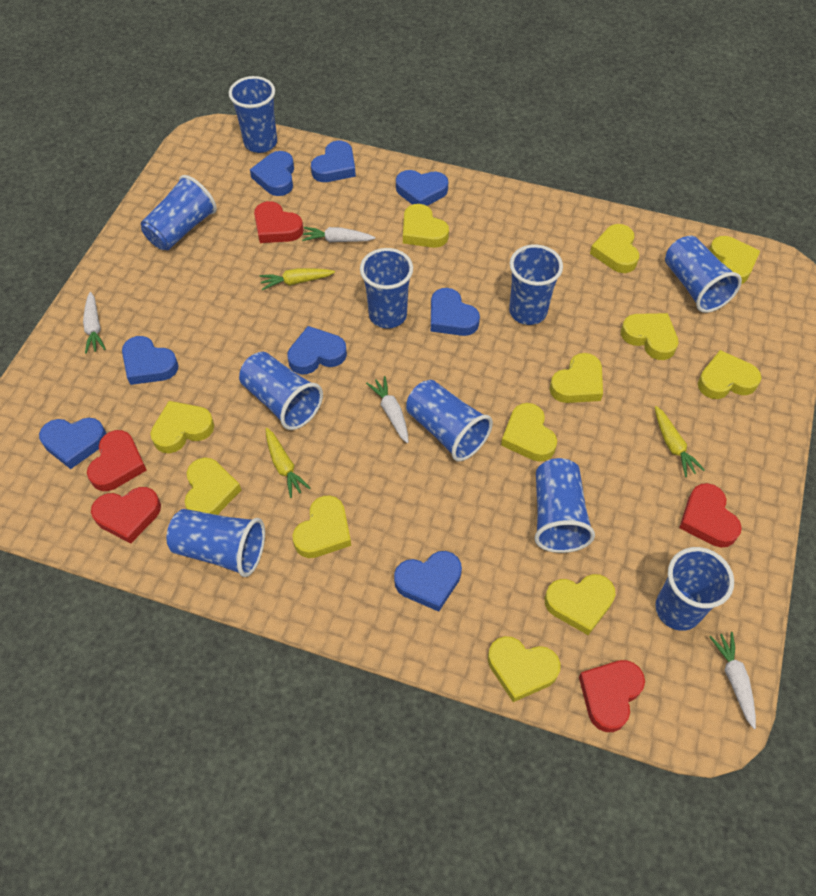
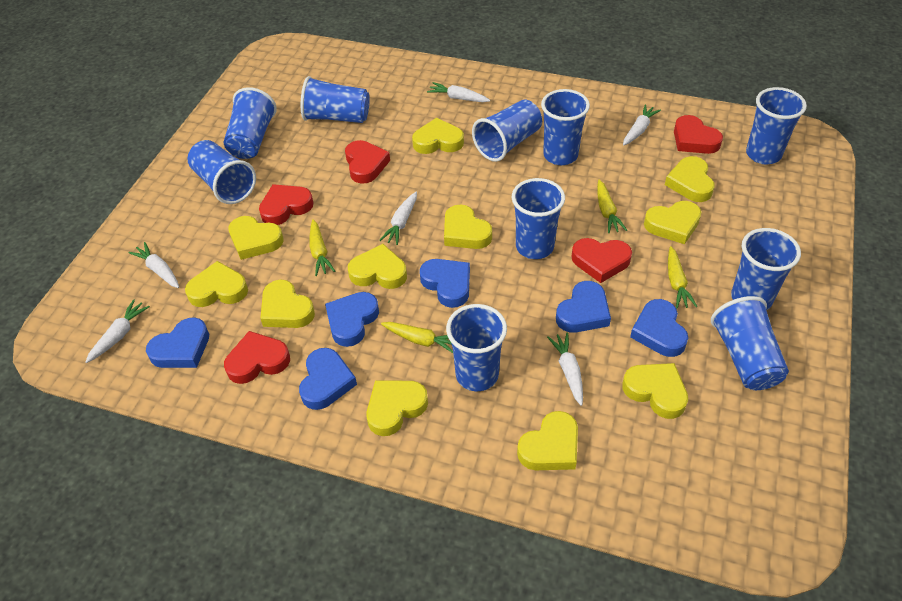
blue heart: 8 -> 6
white carrot: 4 -> 6
yellow carrot: 3 -> 4
yellow heart: 12 -> 11

